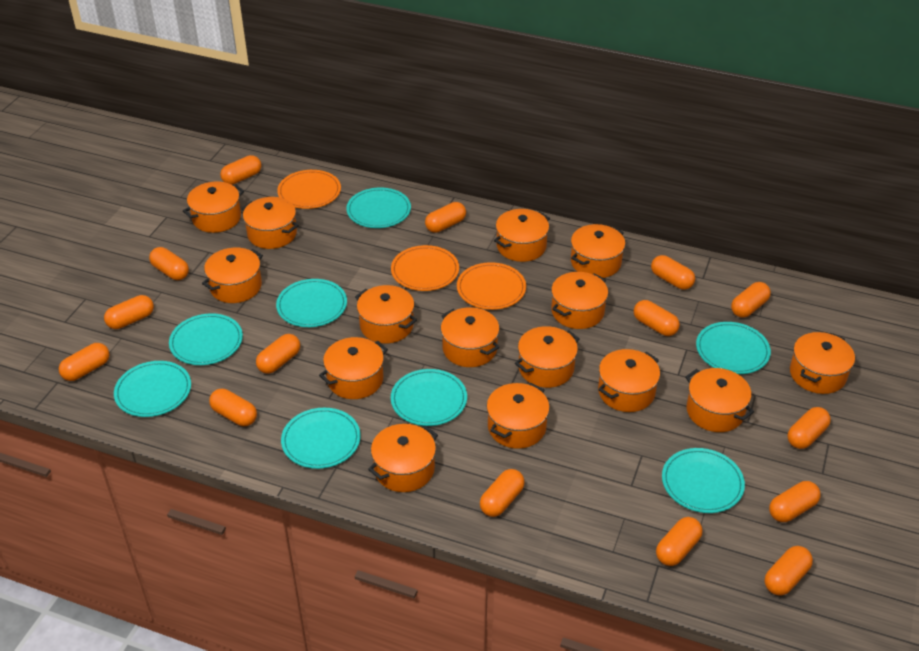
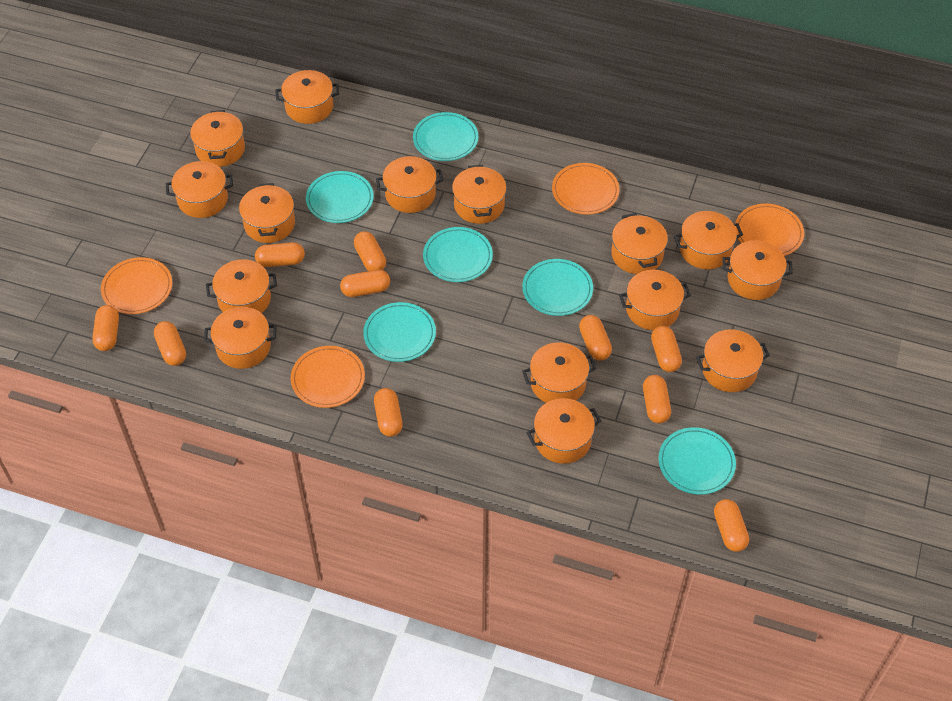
orange capsule: 15 -> 10
orange plate: 3 -> 4
turquoise plate: 8 -> 6

